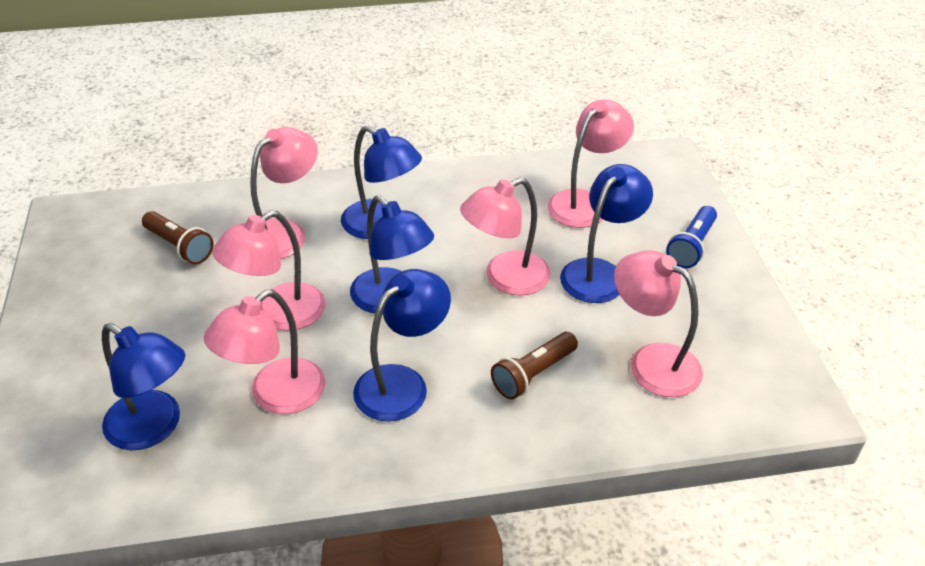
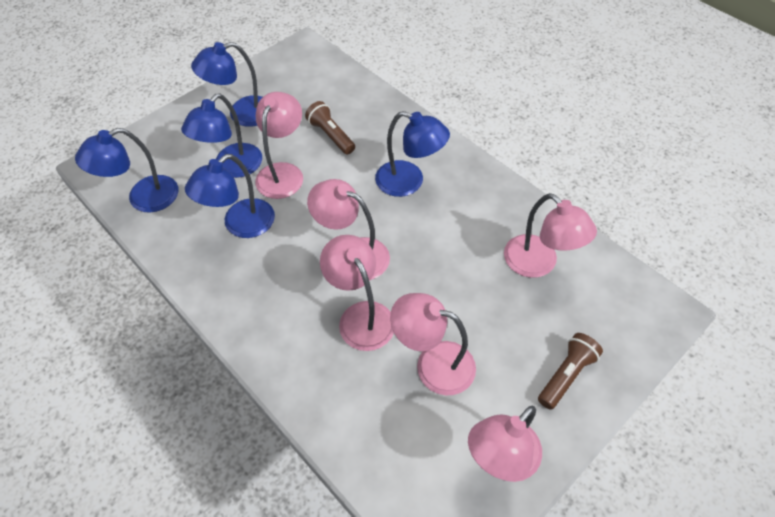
blue flashlight: 1 -> 0

